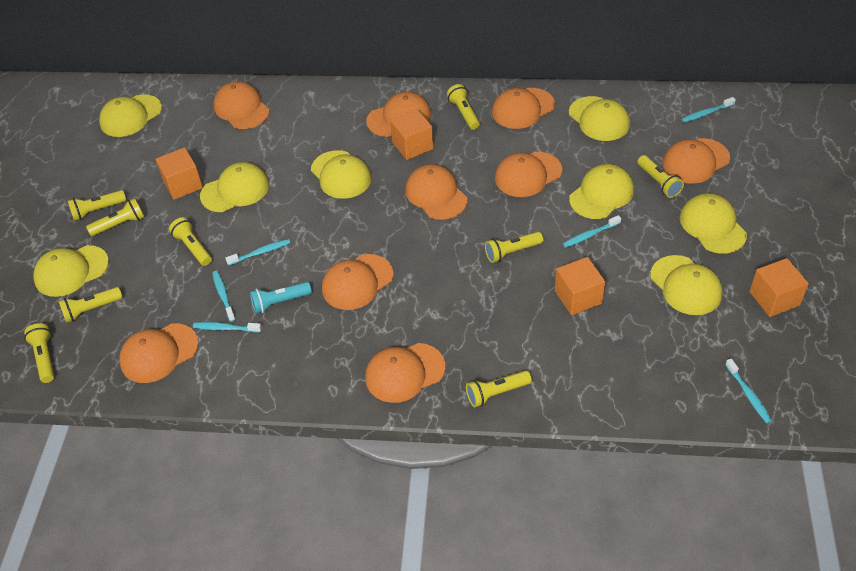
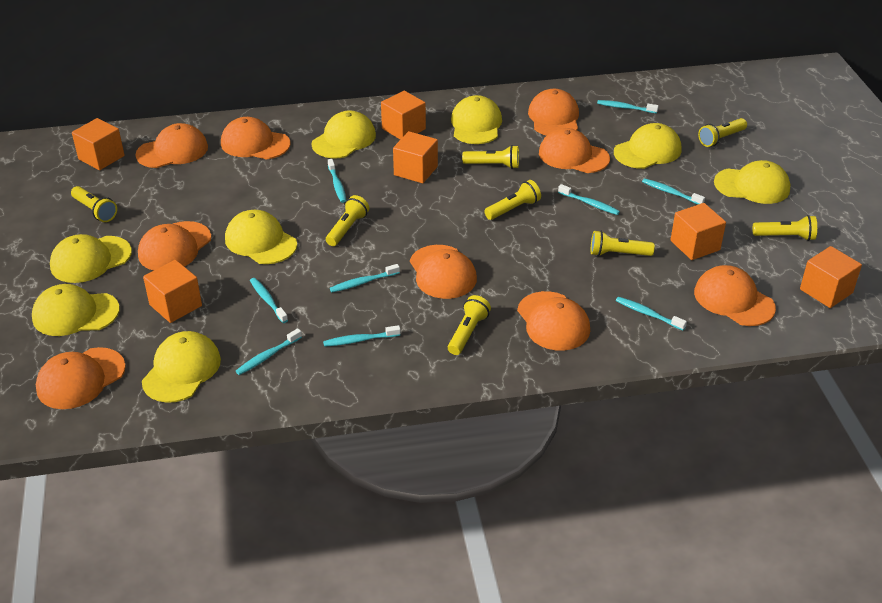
orange cube: 4 -> 6
turquoise flashlight: 1 -> 0
turquoise toothbrush: 6 -> 9
yellow flashlight: 9 -> 8

